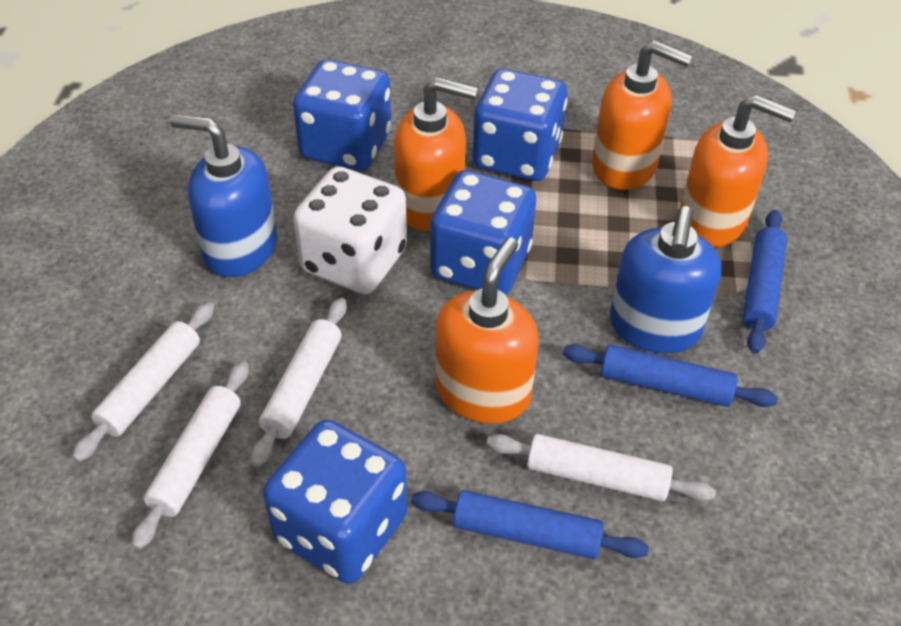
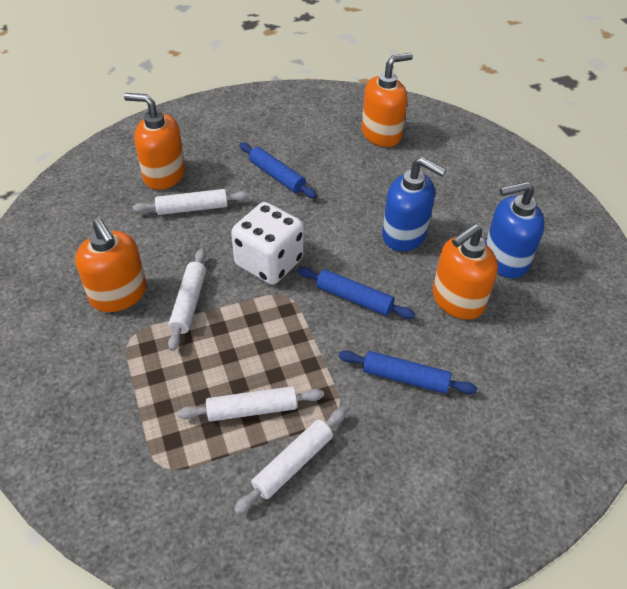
blue dice: 4 -> 0

